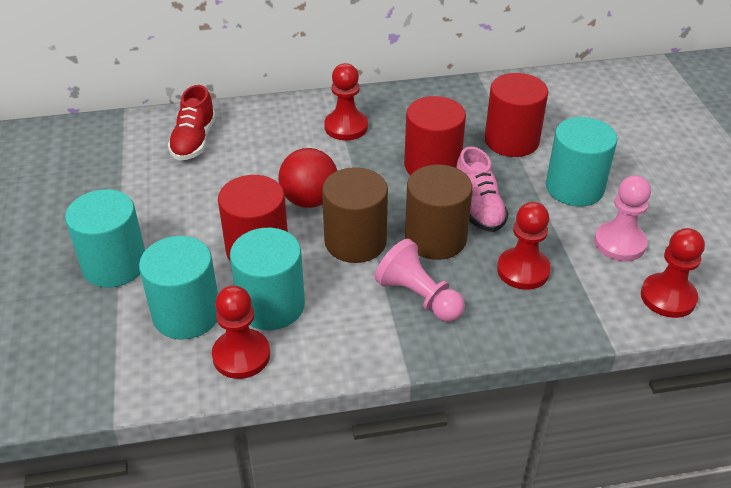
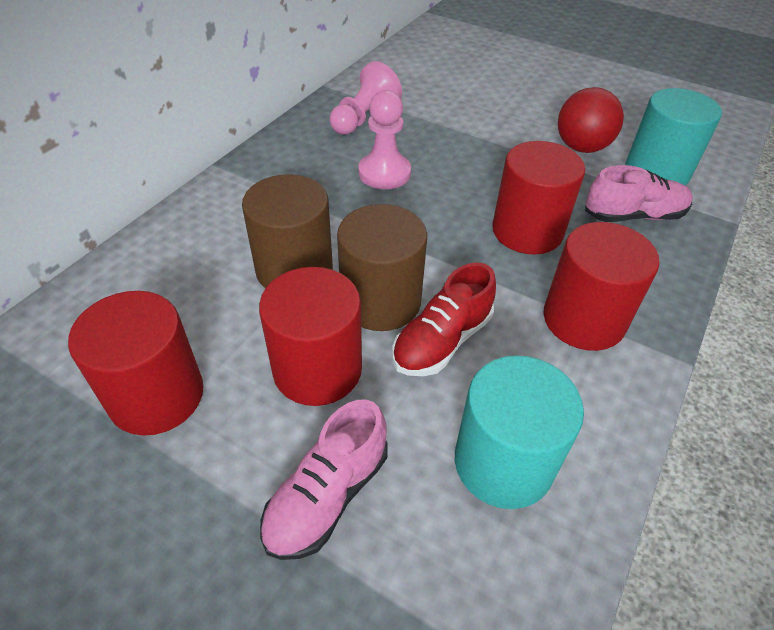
pink shoe: 1 -> 2
red cylinder: 3 -> 4
red pawn: 4 -> 0
turquoise cylinder: 4 -> 2

